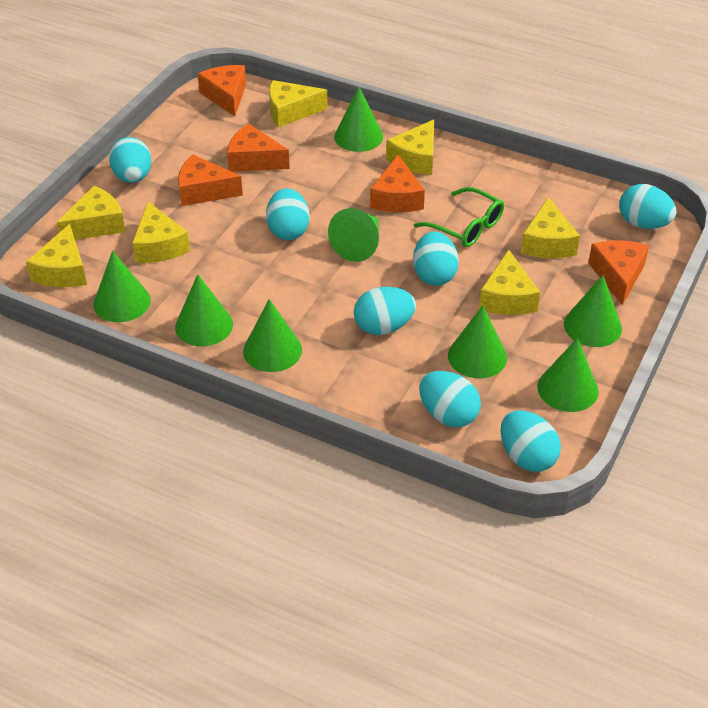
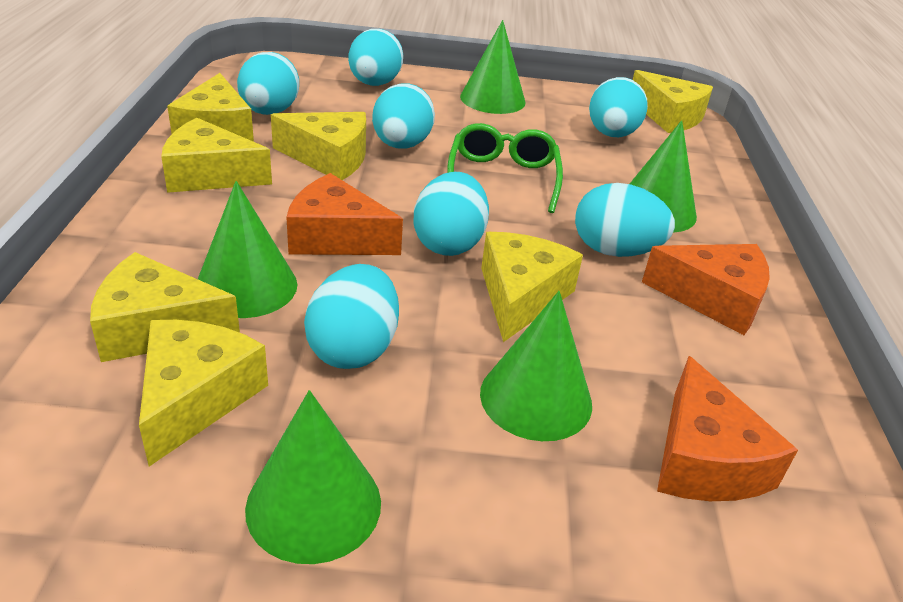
green cone: 8 -> 5
orange cheese: 5 -> 3

